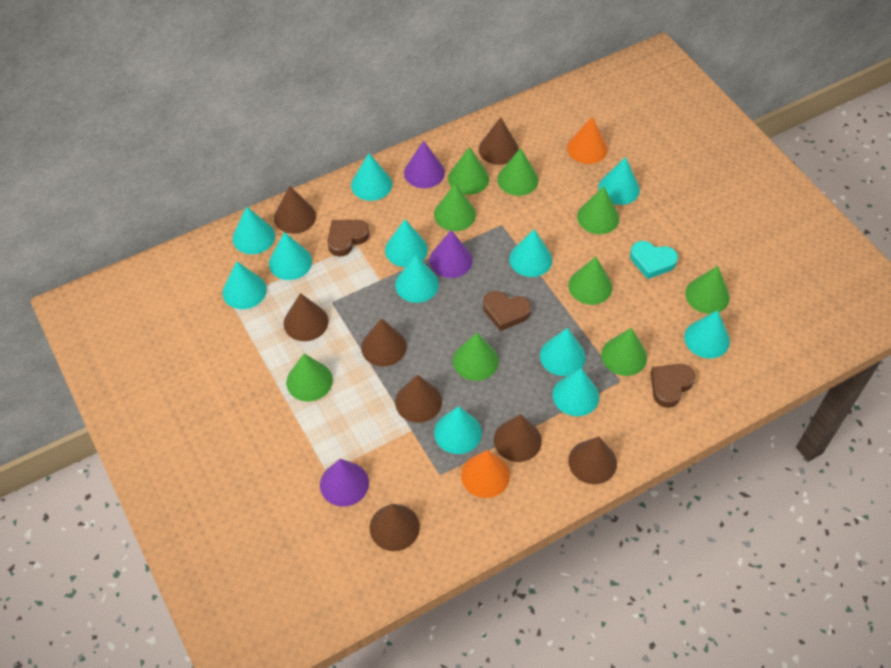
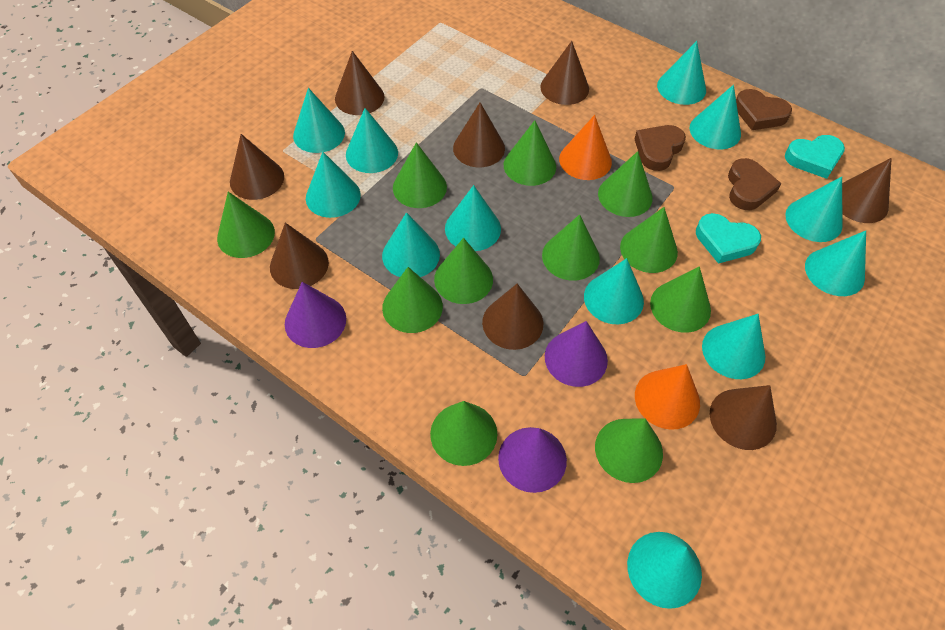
green cone: 9 -> 11
turquoise heart: 1 -> 2

